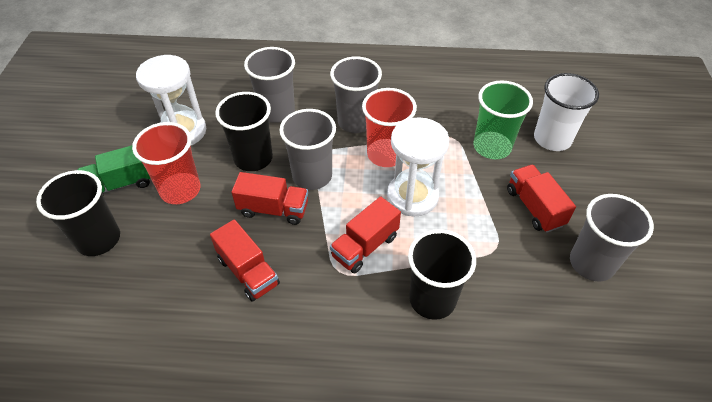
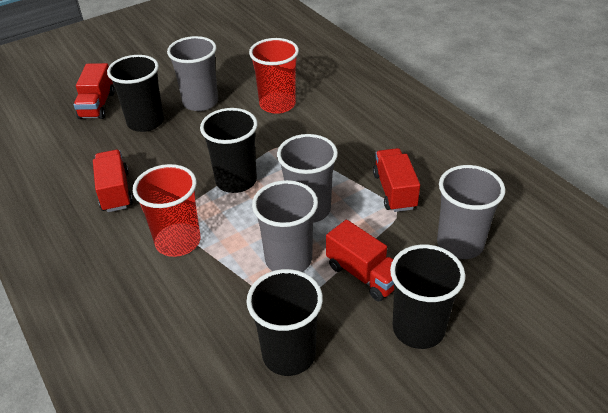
black cup: 3 -> 4
green cup: 1 -> 0
green truck: 1 -> 0
white cup: 1 -> 0
white hourglass: 2 -> 0

